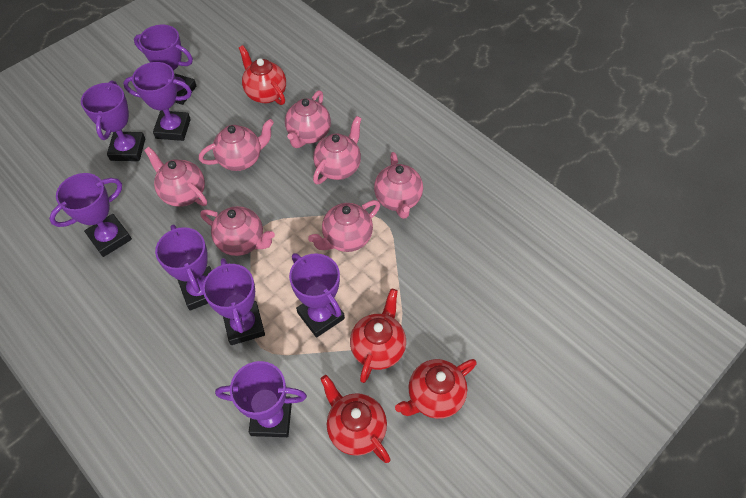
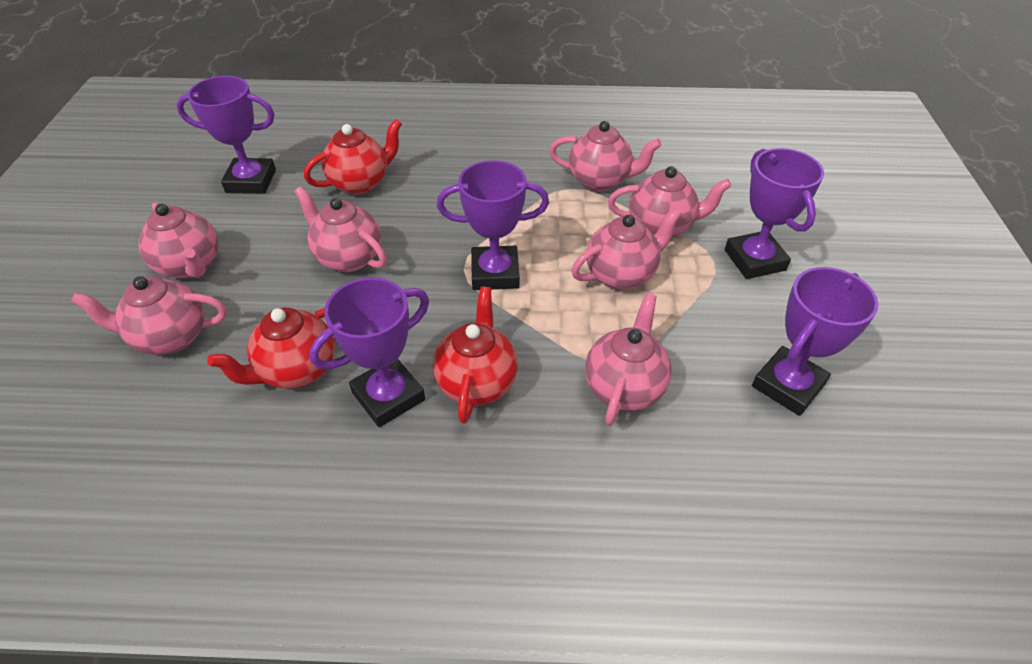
purple trophy: 8 -> 5
red teapot: 4 -> 3

